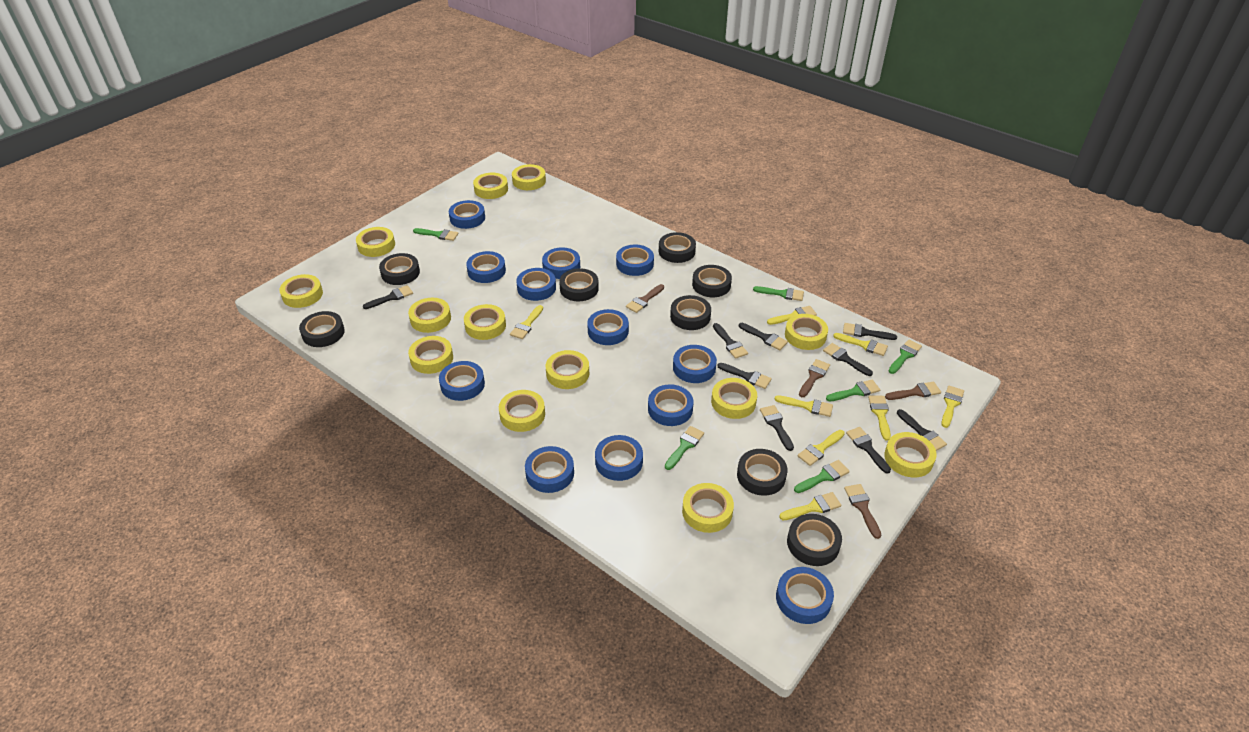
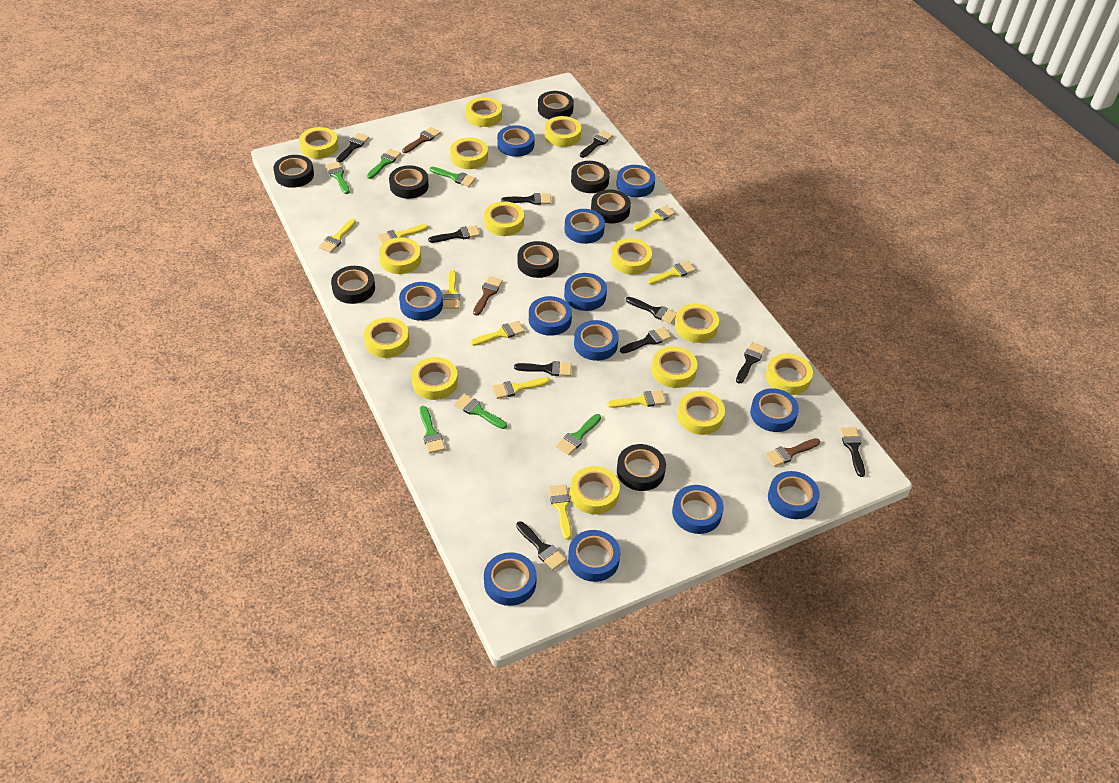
black brush: 9 -> 10
brown brush: 4 -> 3
yellow brush: 8 -> 9
yellow tape: 13 -> 14

